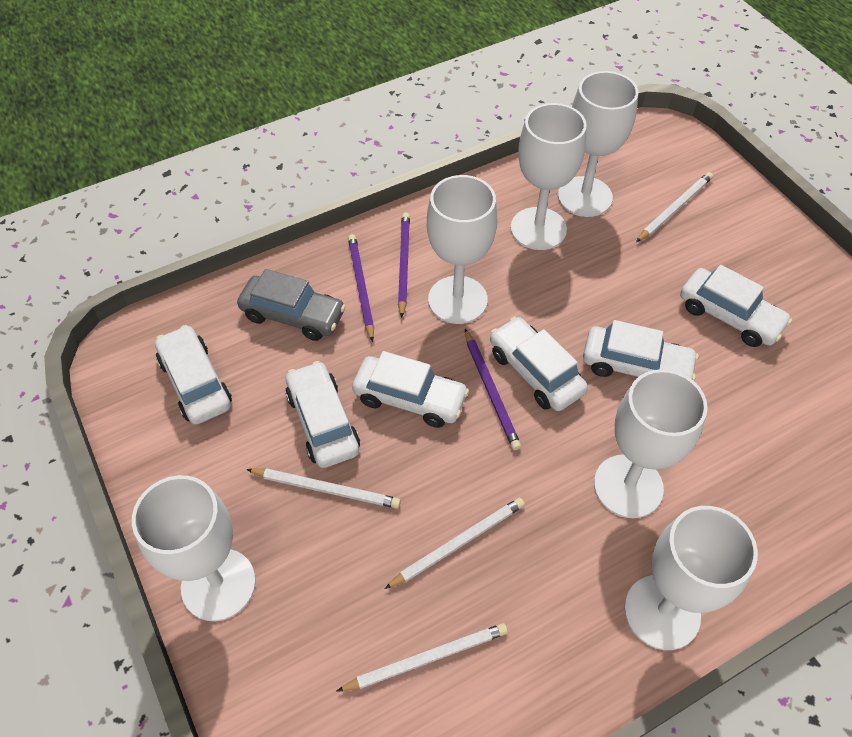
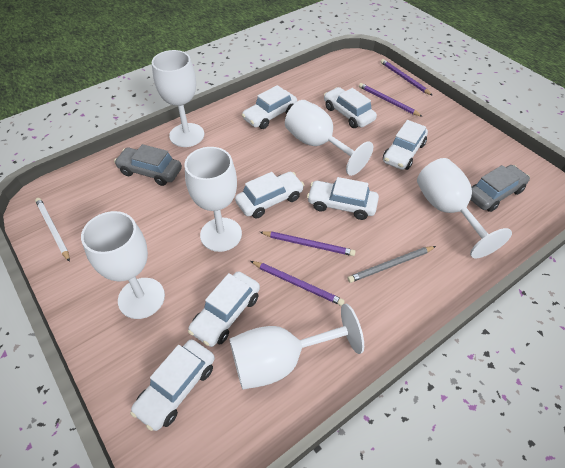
grey car: 1 -> 2
grey pencil: 0 -> 1
purple pencil: 3 -> 4
white car: 6 -> 7
white pencil: 4 -> 1

